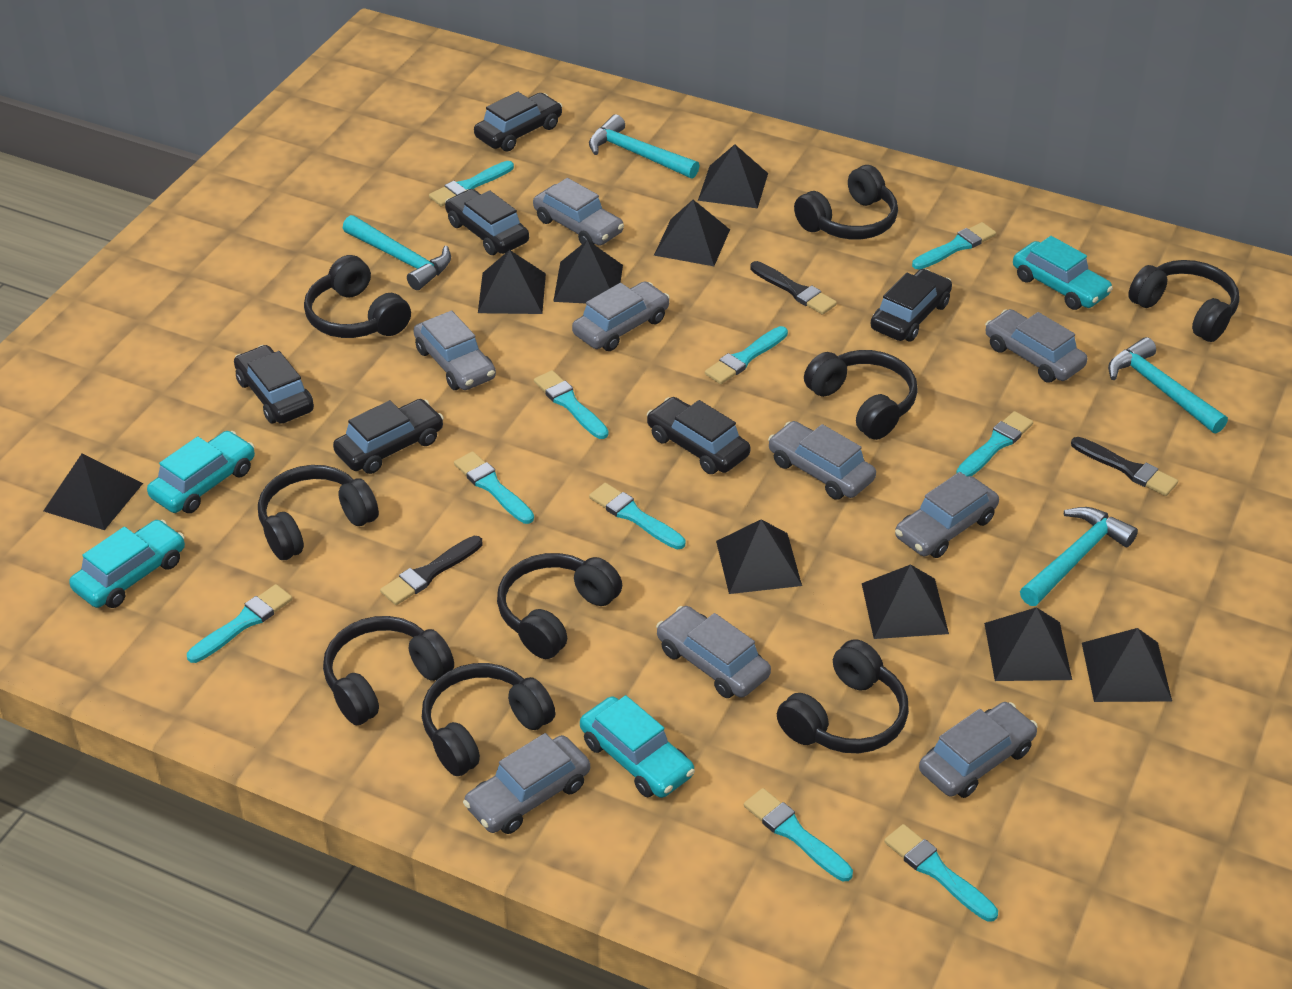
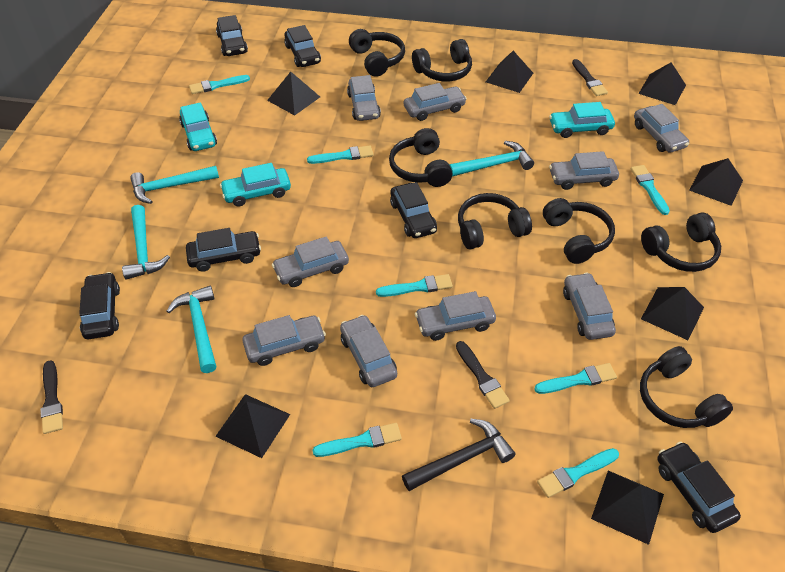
black hammer: 0 -> 1
black headphones: 9 -> 7
black pyramid: 9 -> 7
turquoise brush: 10 -> 7
turquoise car: 4 -> 3

